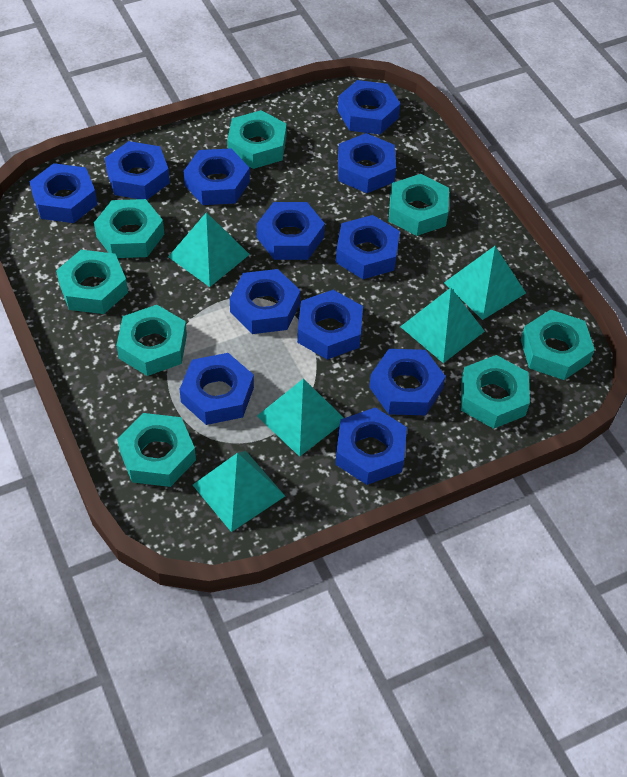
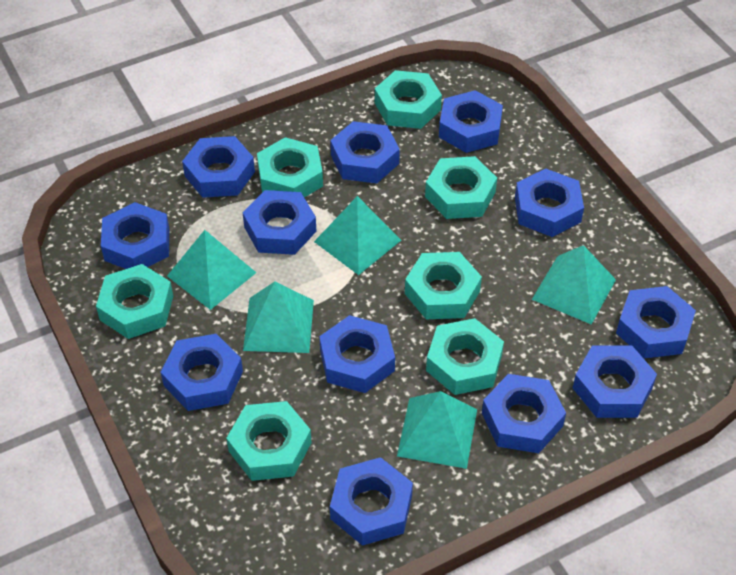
turquoise nut: 8 -> 7

